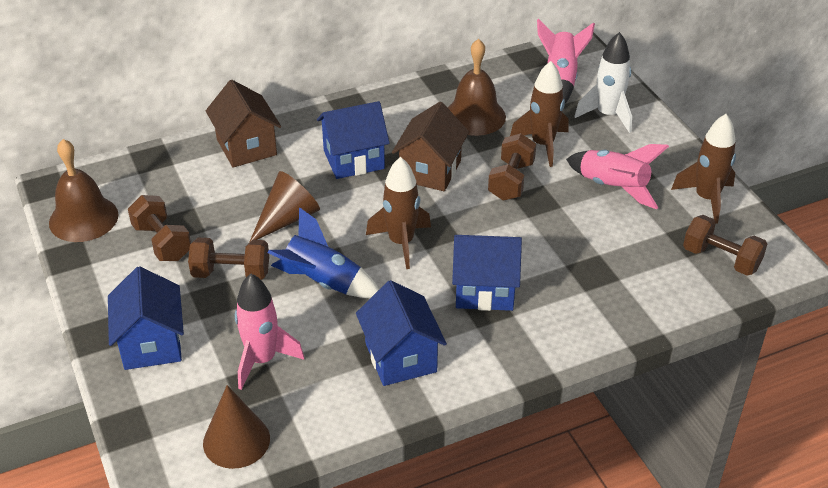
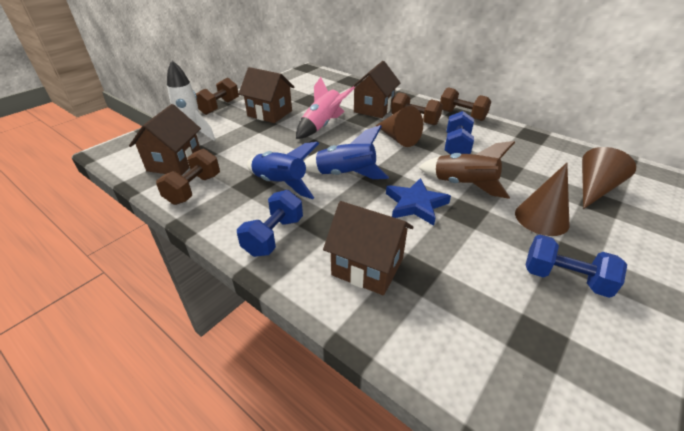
blue dumbbell: 0 -> 3
blue house: 4 -> 0
blue rocket: 1 -> 2
blue star: 0 -> 1
brown bell: 2 -> 0
brown cone: 2 -> 3
brown house: 2 -> 4
brown rocket: 3 -> 1
pink rocket: 3 -> 1

